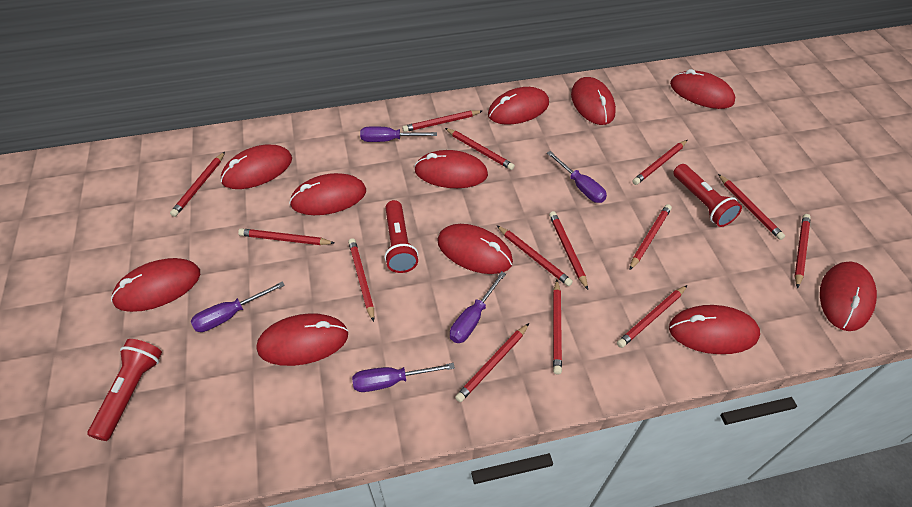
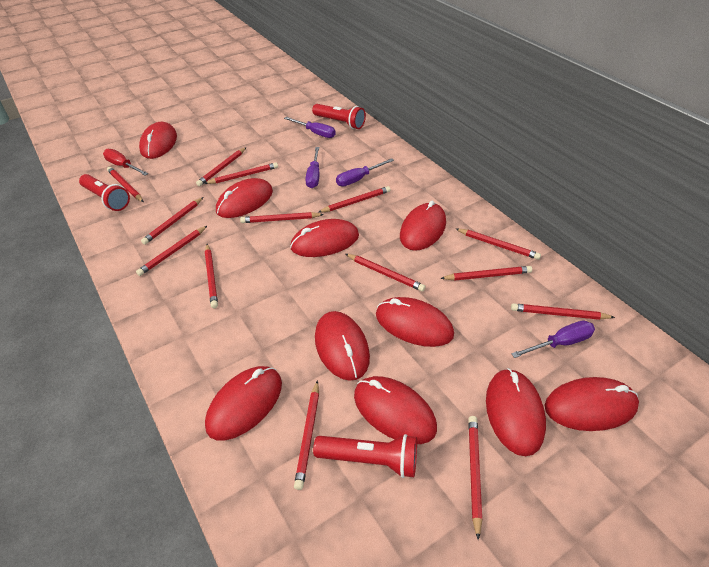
purple screwdriver: 5 -> 4
red mouse: 11 -> 10
red screwdriver: 0 -> 1

